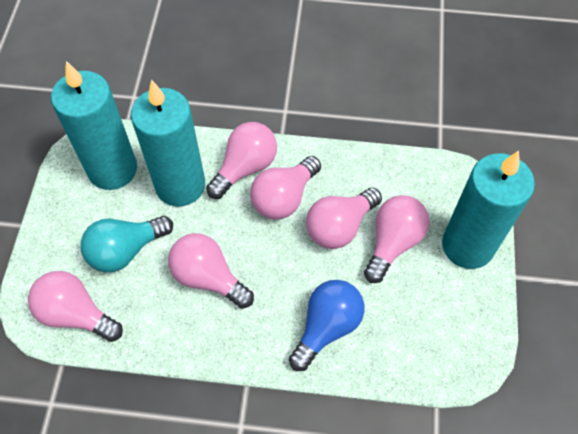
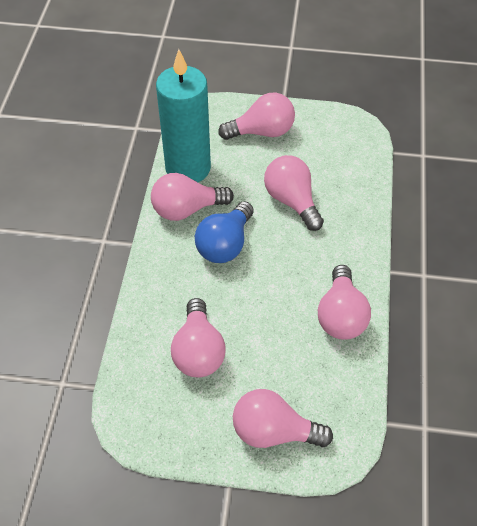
turquoise candle: 3 -> 1
turquoise light bulb: 1 -> 0

